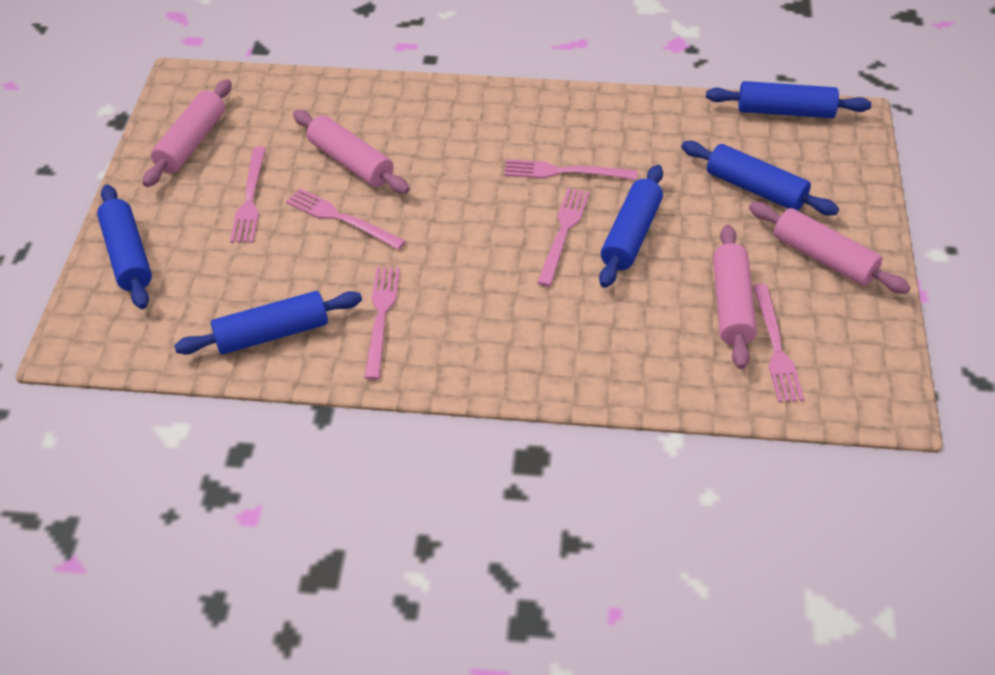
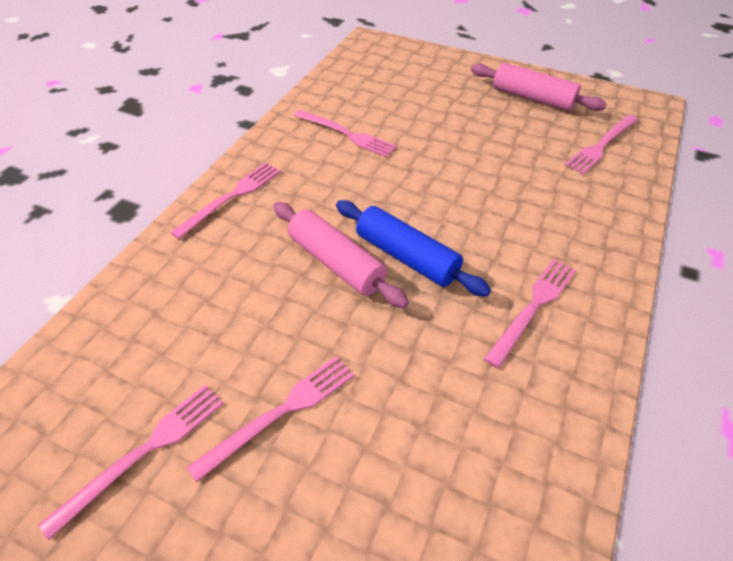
blue rolling pin: 5 -> 1
pink rolling pin: 4 -> 2

